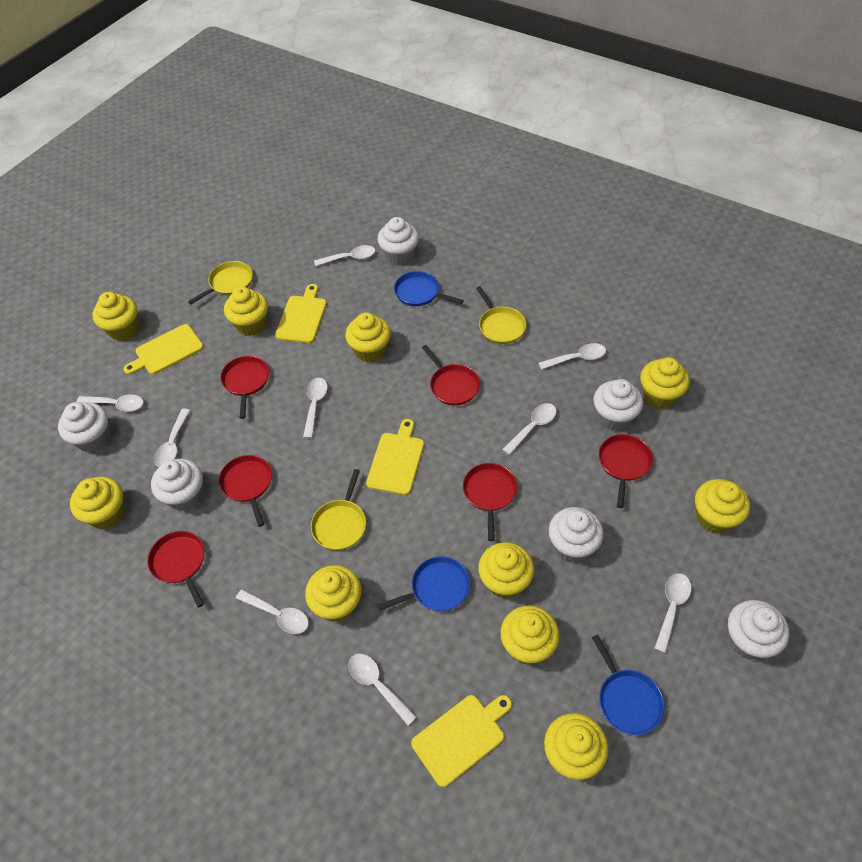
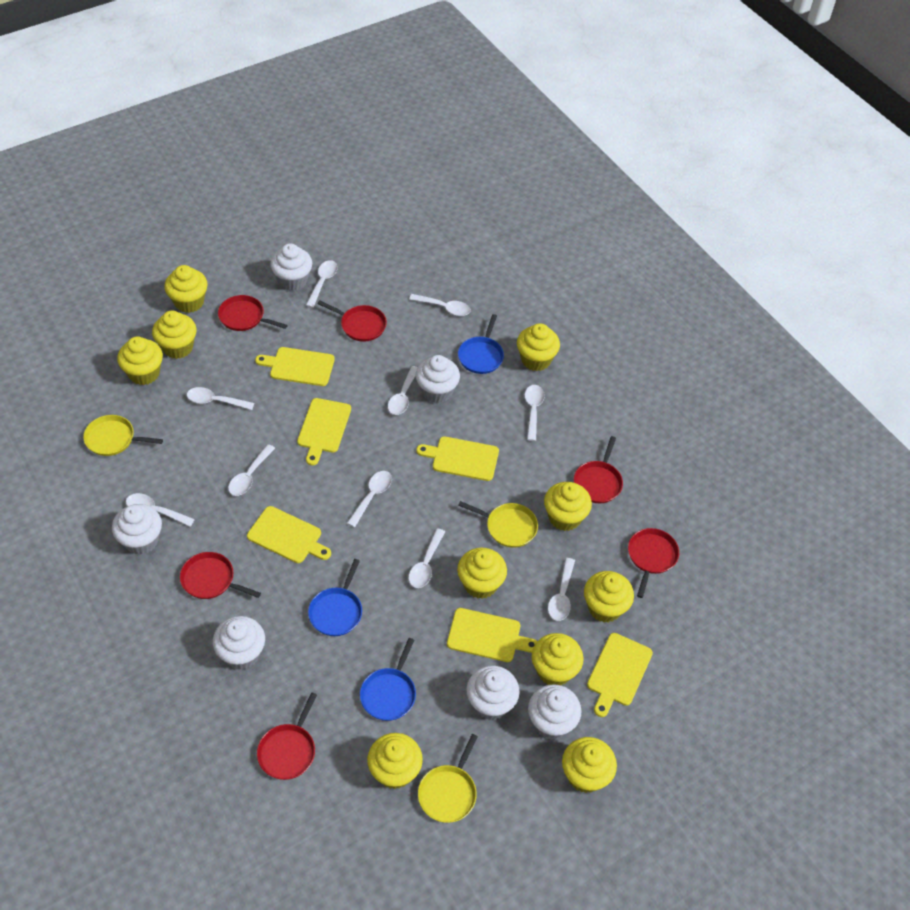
white spoon: 9 -> 10
yellow cutting board: 4 -> 6

